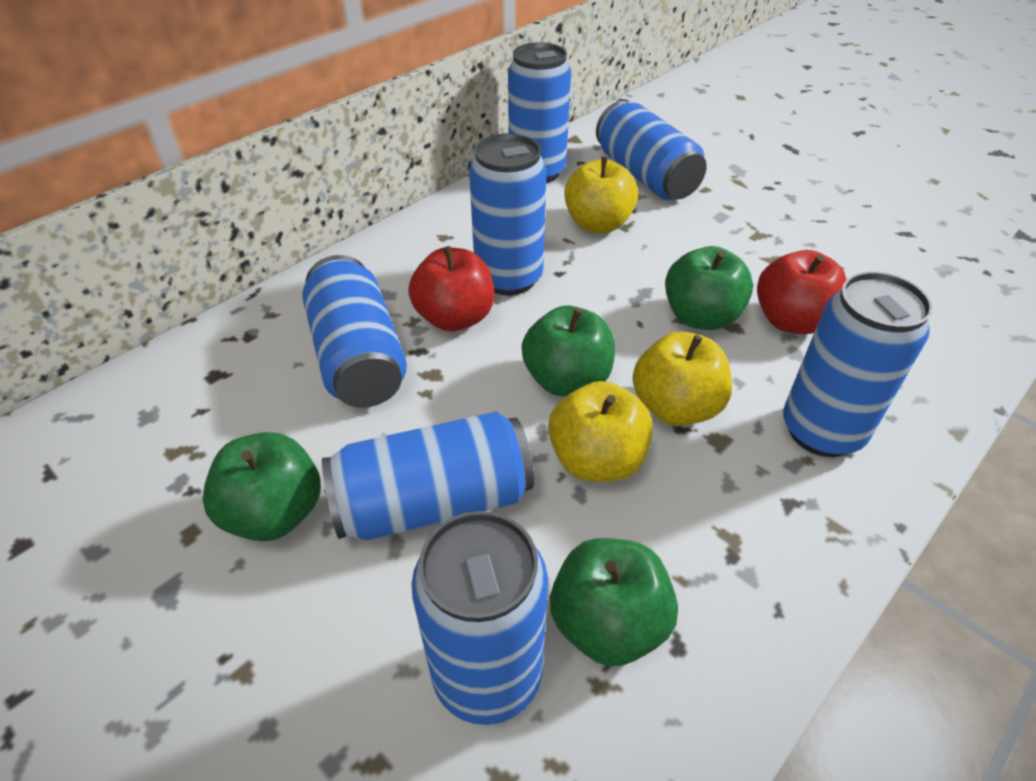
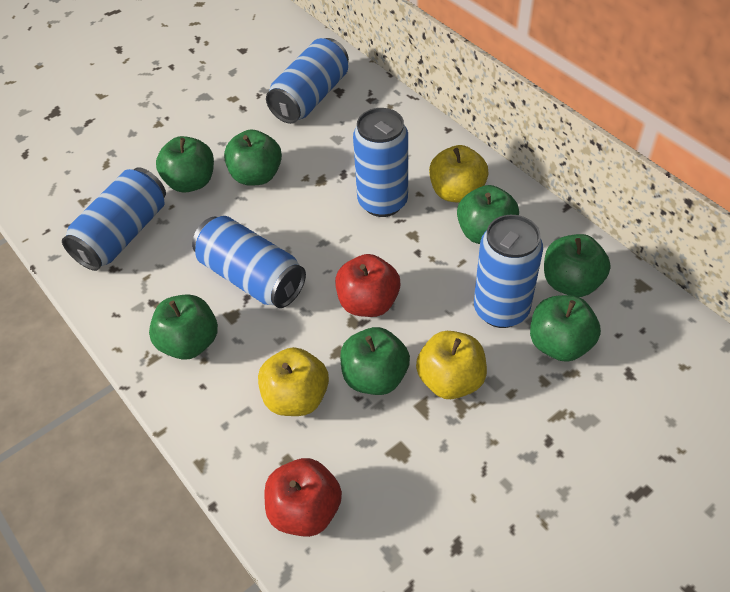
blue can: 7 -> 5
green apple: 4 -> 7

